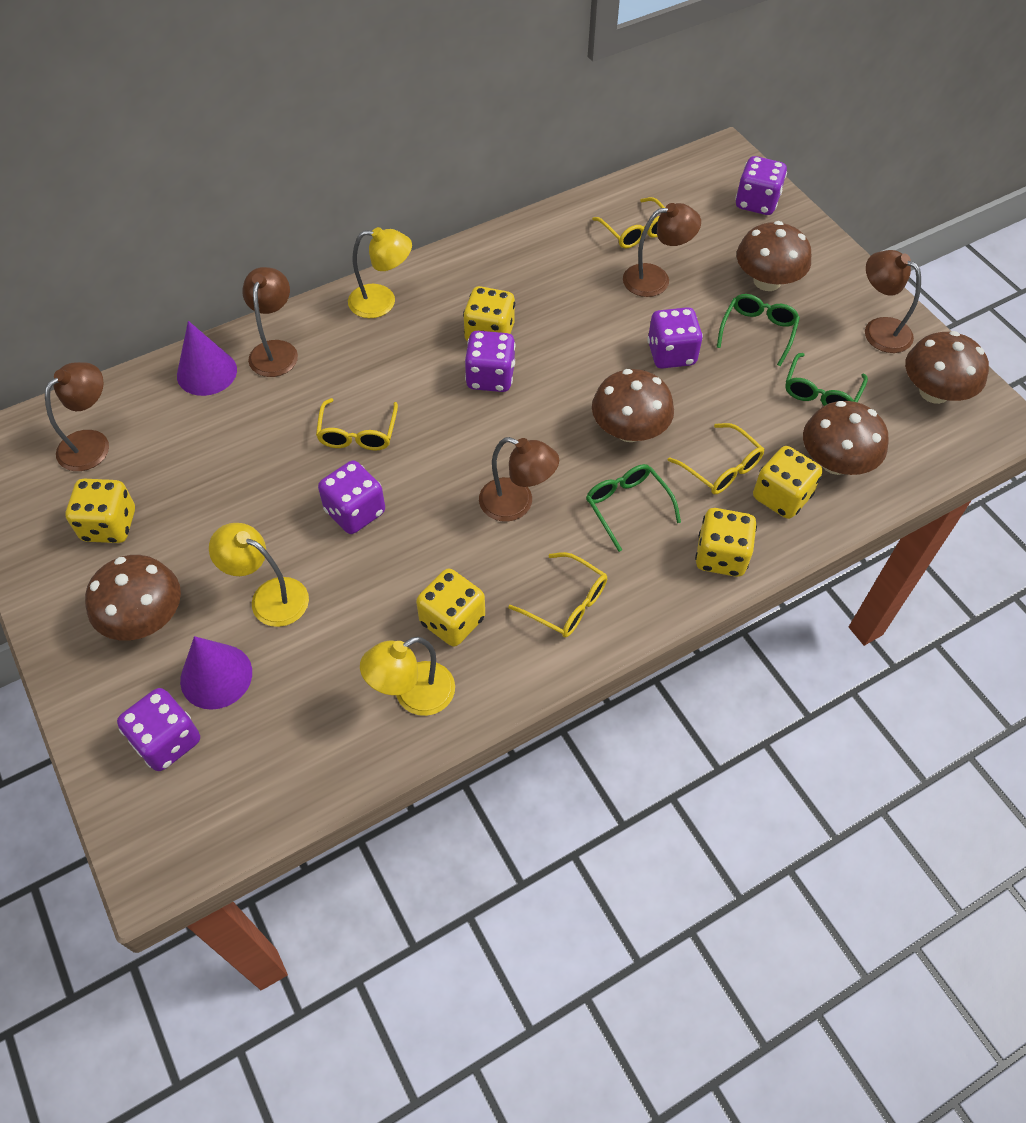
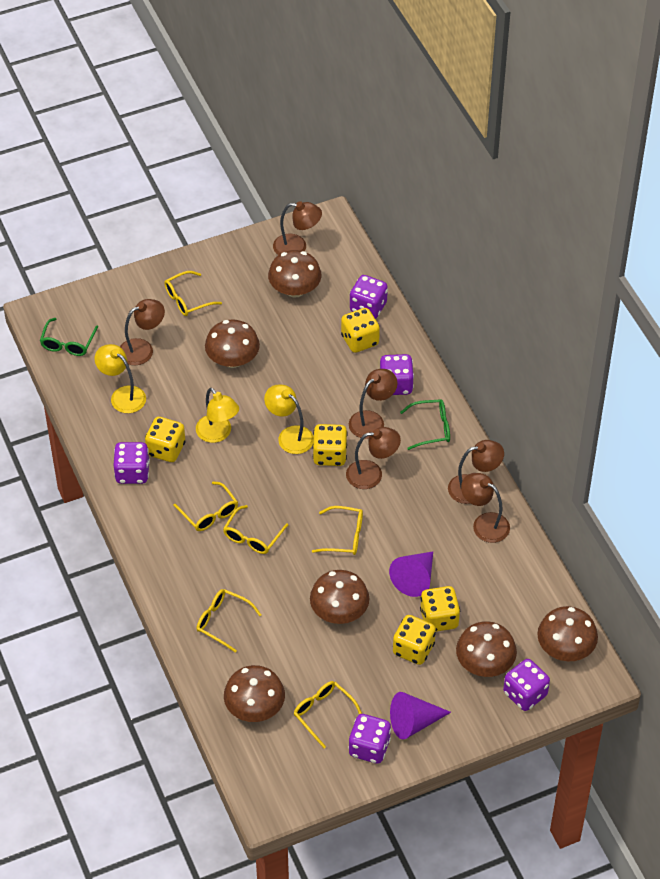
brown lamp: 5 -> 6
brown mushroom: 5 -> 6
green glasses: 3 -> 2
yellow glasses: 4 -> 6

